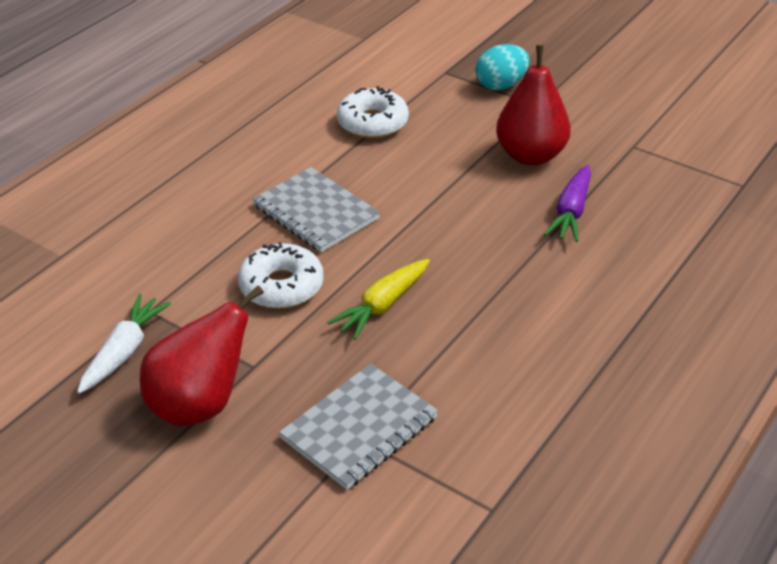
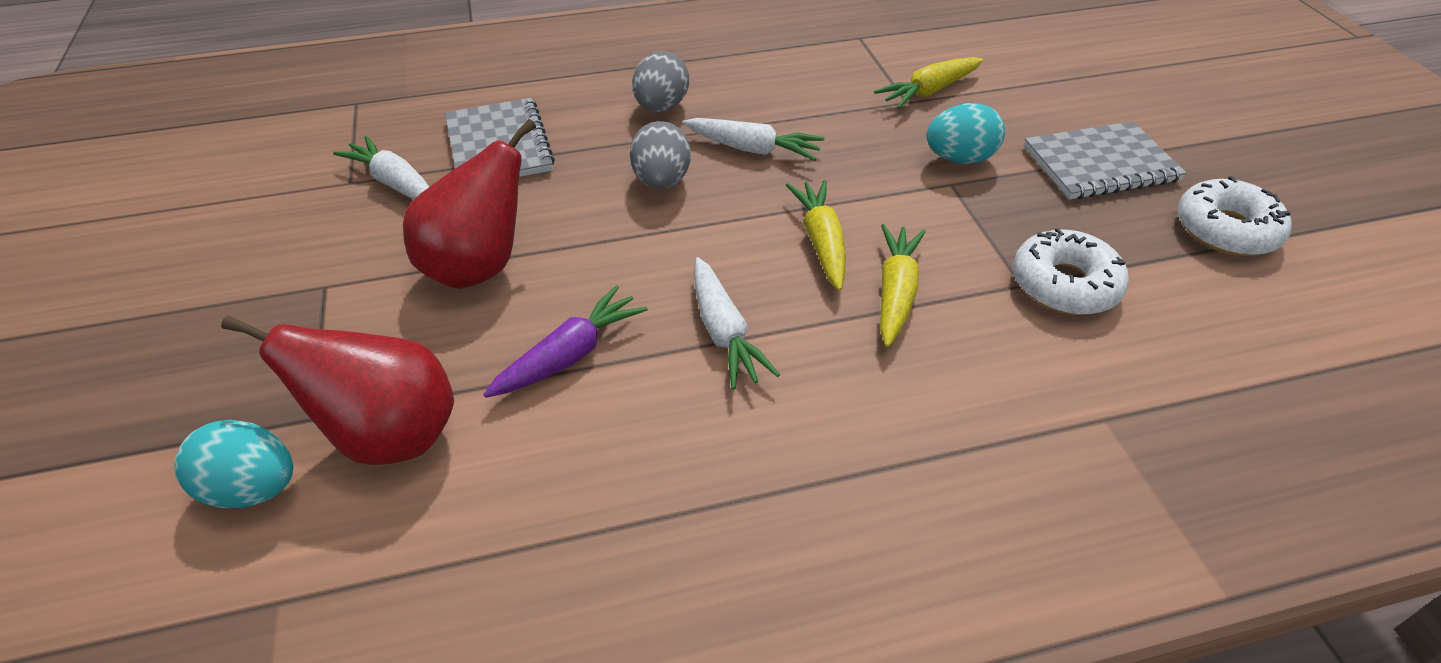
grey egg: 0 -> 2
turquoise egg: 1 -> 2
white carrot: 1 -> 3
yellow carrot: 1 -> 3

